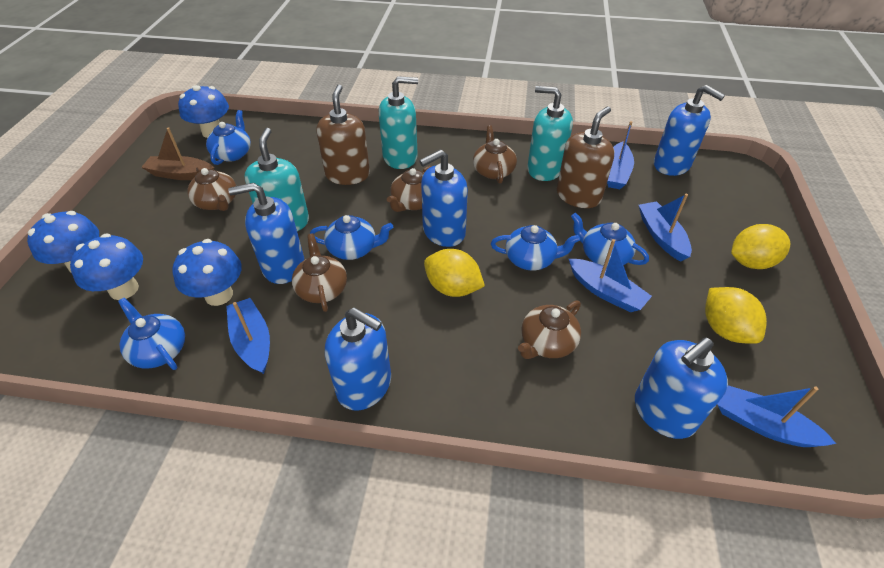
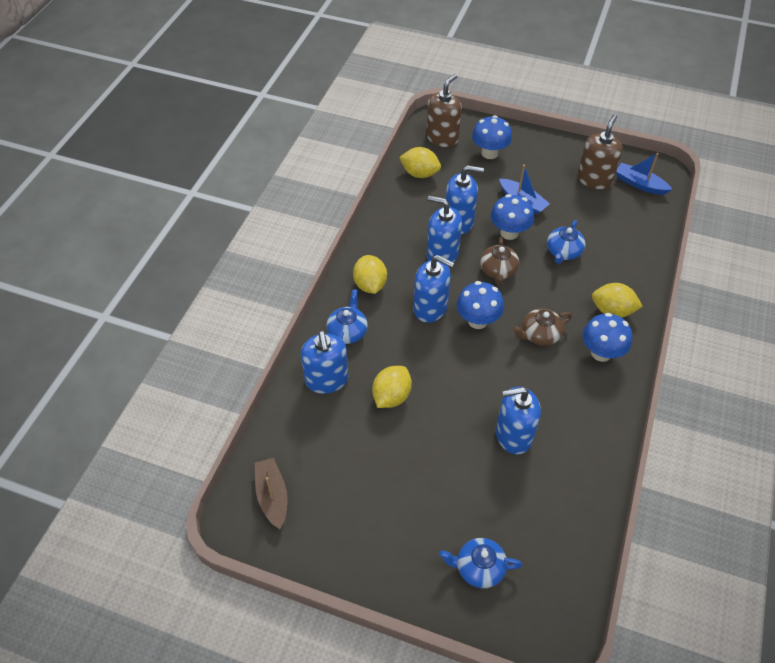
blue boat: 5 -> 2
blue teapot: 5 -> 3
brown teapot: 5 -> 2
turquoise soap dispenser: 3 -> 0
yellow lemon: 3 -> 4

